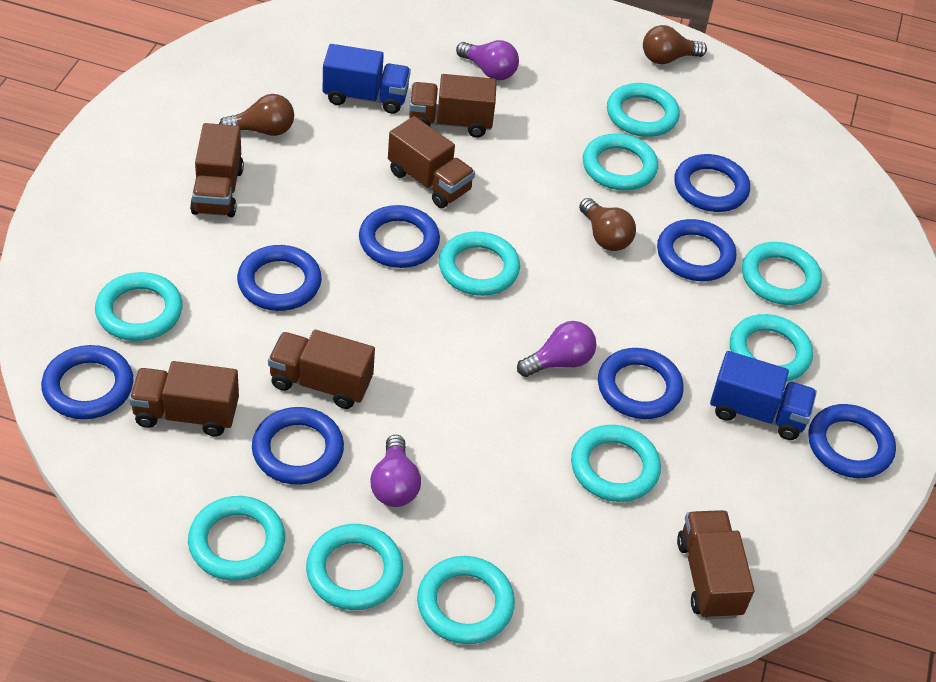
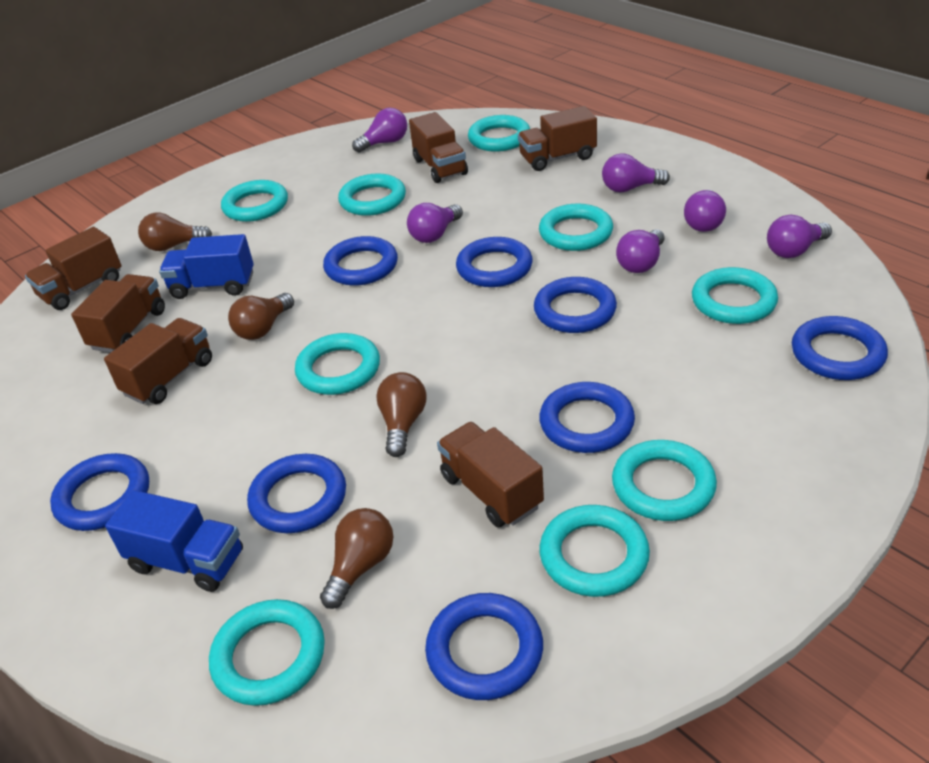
brown light bulb: 3 -> 4
purple light bulb: 3 -> 6
turquoise ring: 10 -> 9

